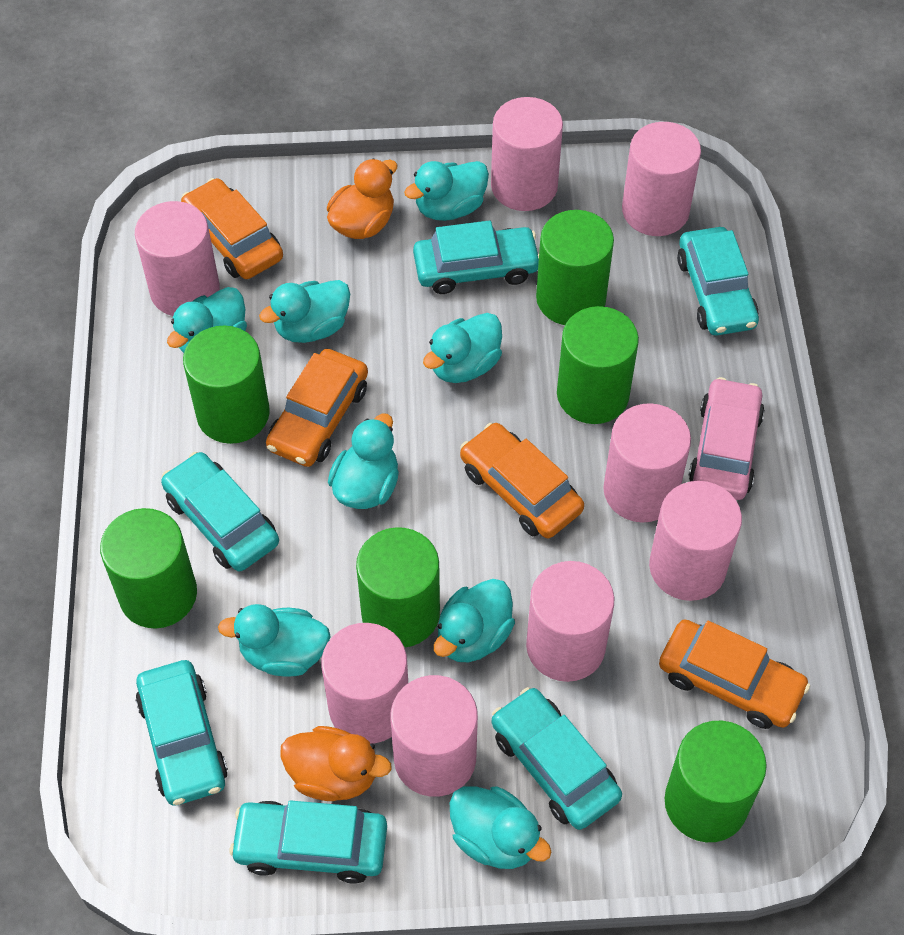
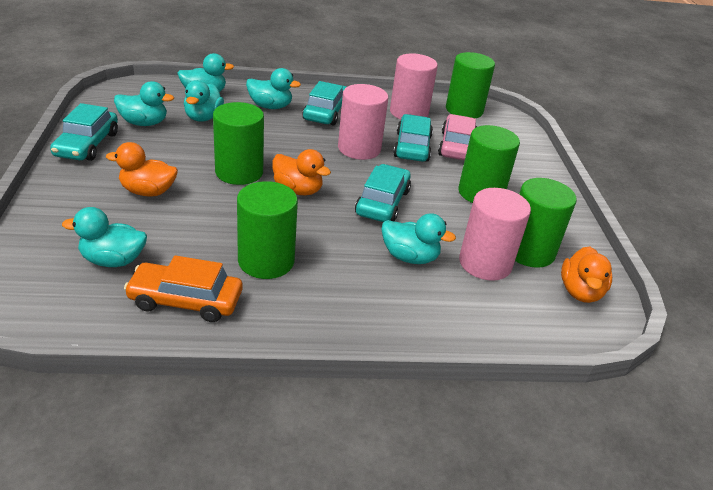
green cylinder: 6 -> 5
orange car: 4 -> 1
orange duck: 2 -> 3
pink cylinder: 8 -> 3
turquoise car: 6 -> 4
turquoise duck: 8 -> 6

